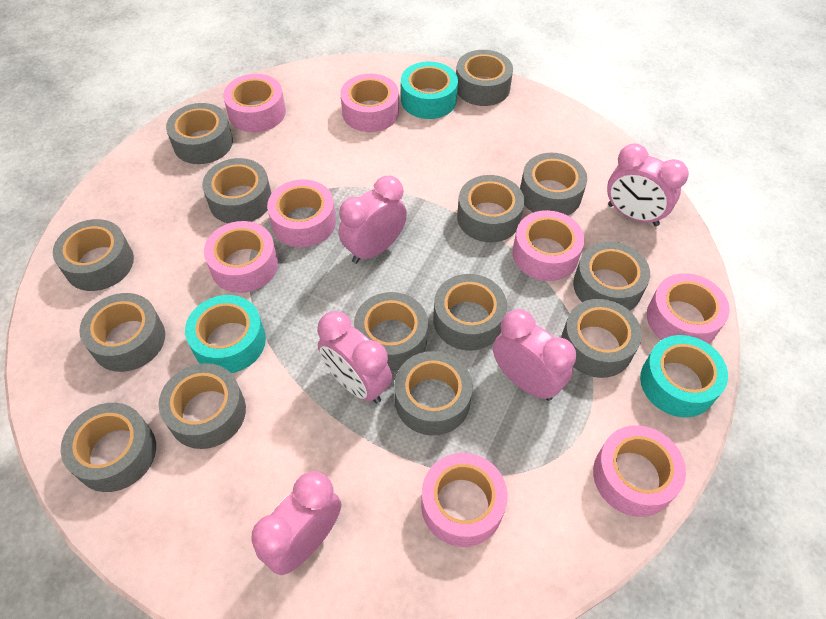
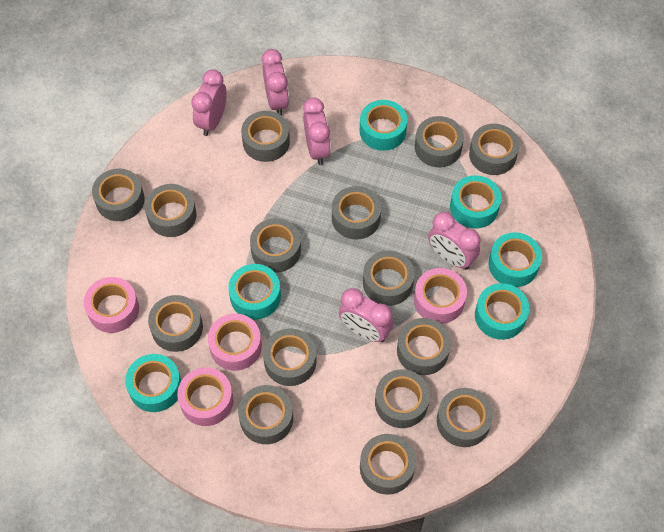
grey tape: 14 -> 15
pink tape: 8 -> 4
turquoise tape: 3 -> 6

